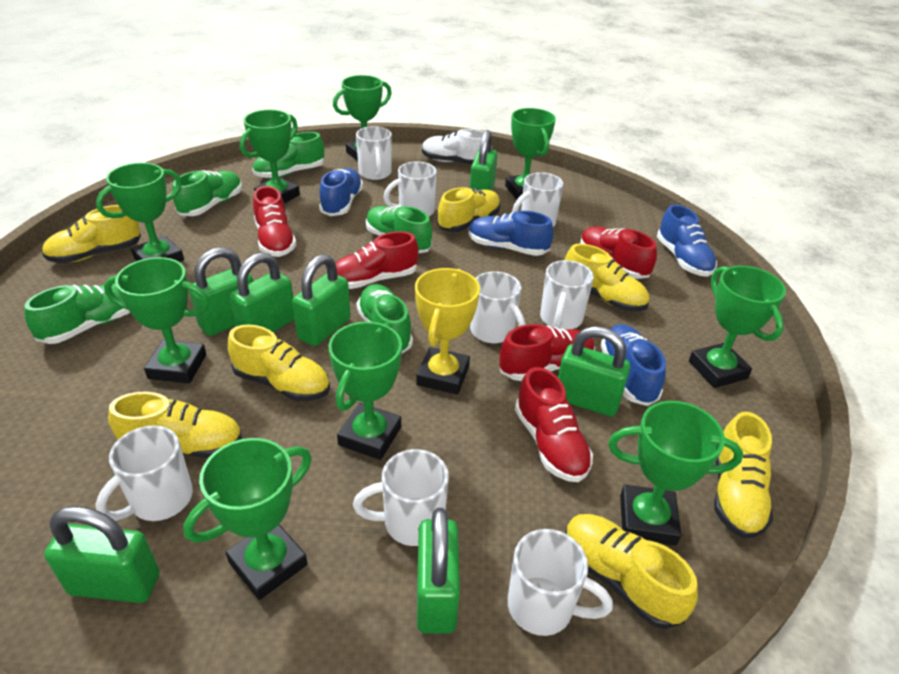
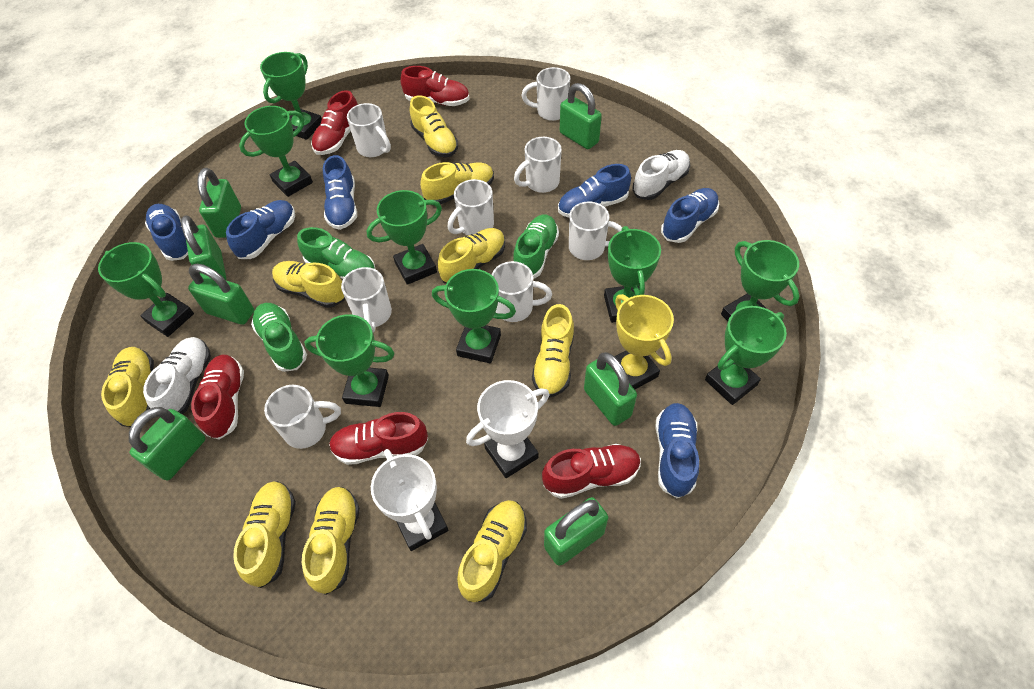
blue shoe: 4 -> 6
green shoe: 5 -> 3
white shoe: 1 -> 2
white trophy: 0 -> 2
yellow shoe: 7 -> 9

